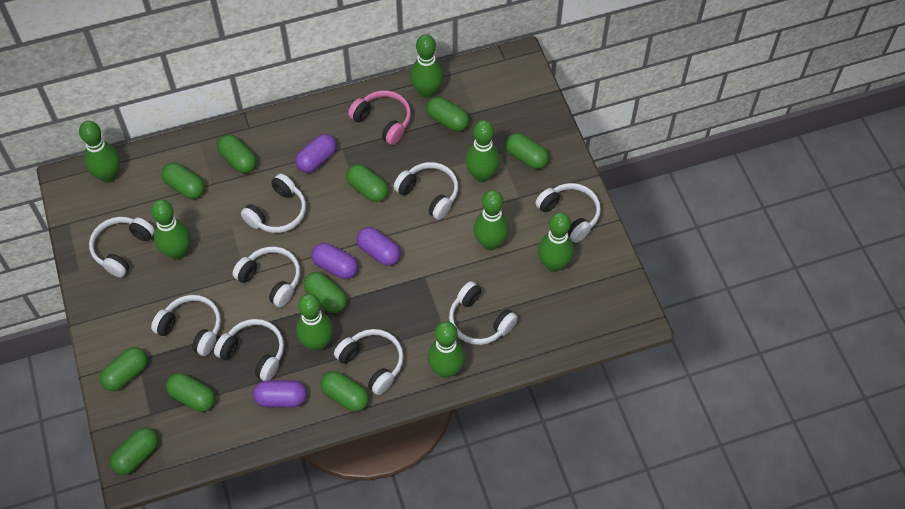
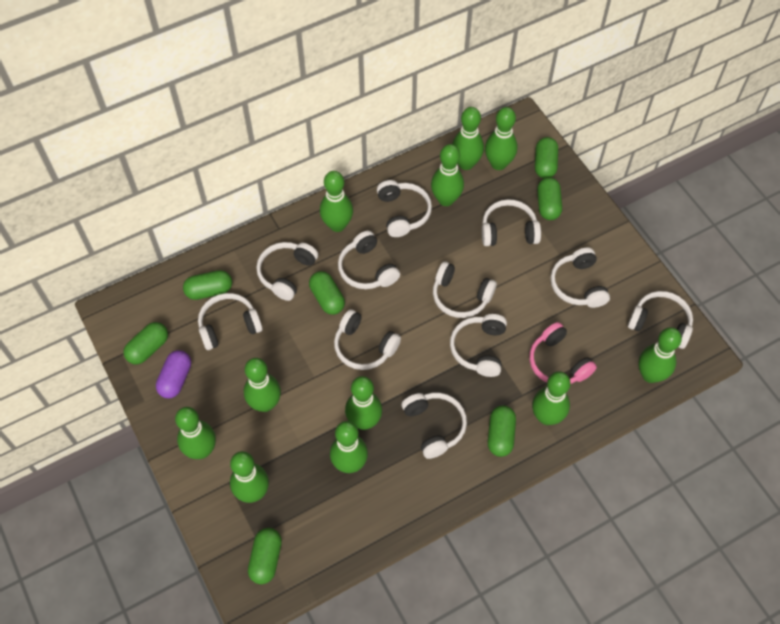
green bowling pin: 8 -> 11
green capsule: 10 -> 7
purple capsule: 4 -> 1
white headphones: 9 -> 11

